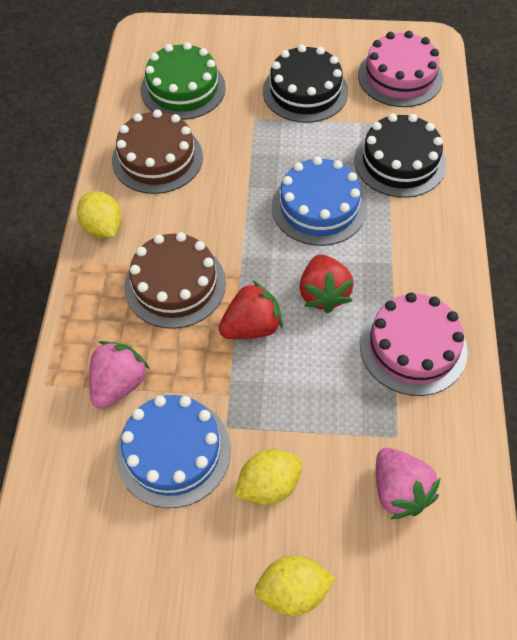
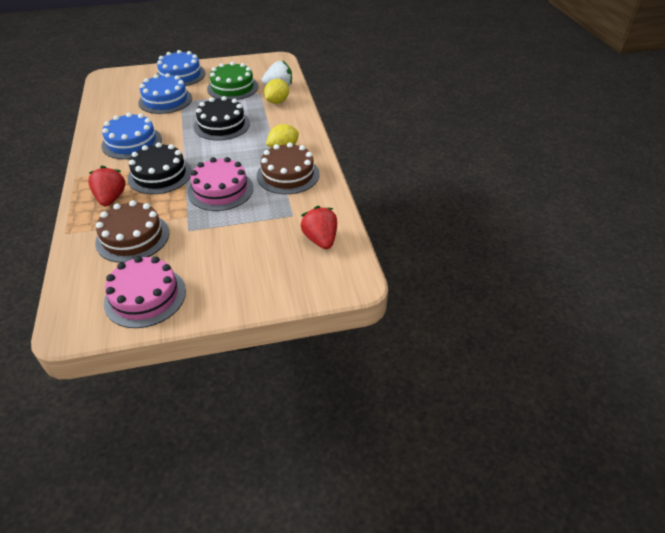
blue cake: 2 -> 3
pink strawberry: 2 -> 0
white strawberry: 0 -> 1
yellow lemon: 3 -> 2

